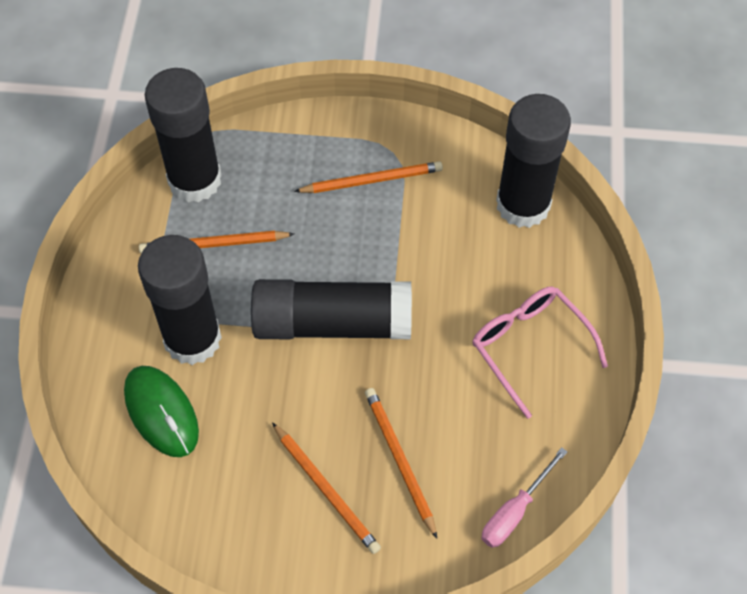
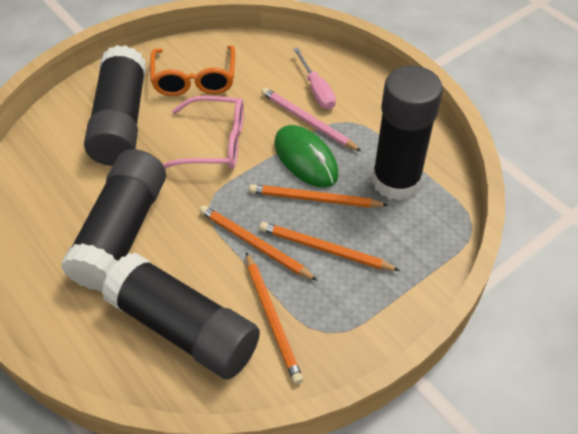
orange glasses: 0 -> 1
pink pencil: 0 -> 1

